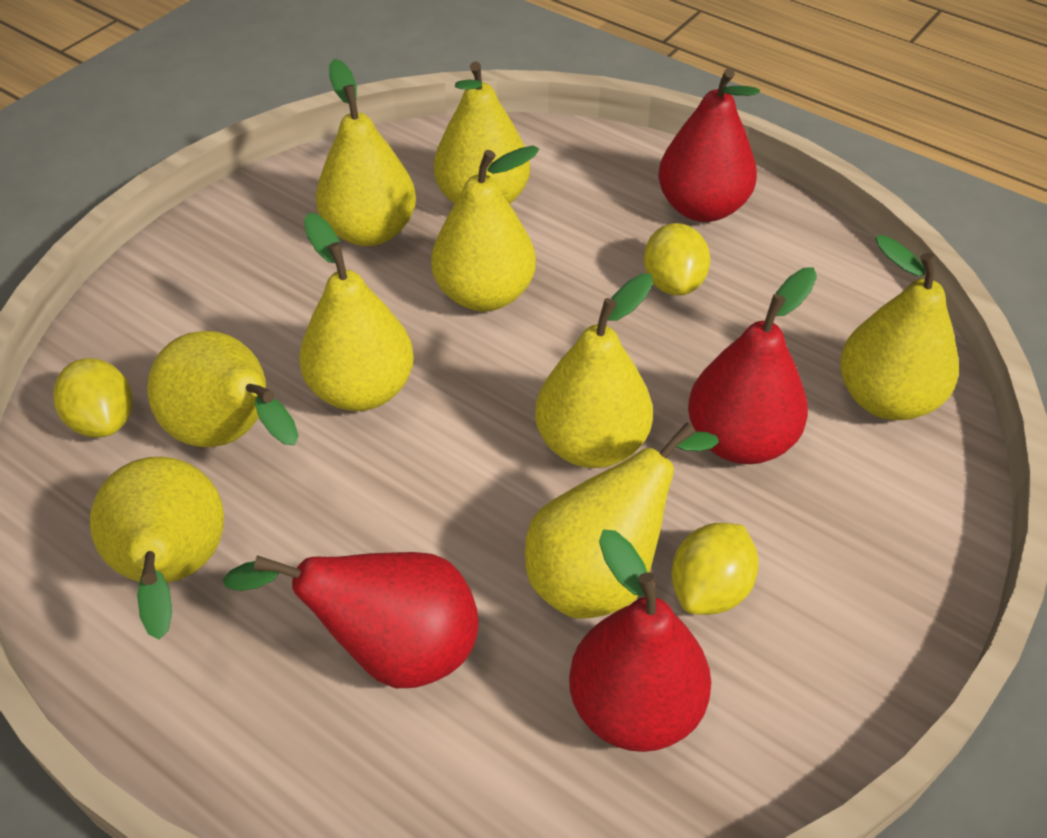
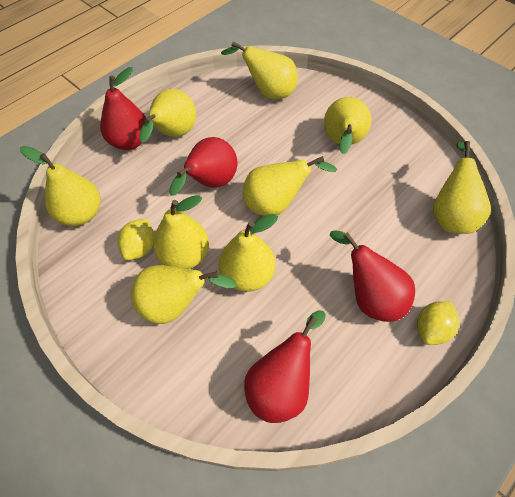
yellow lemon: 3 -> 2

